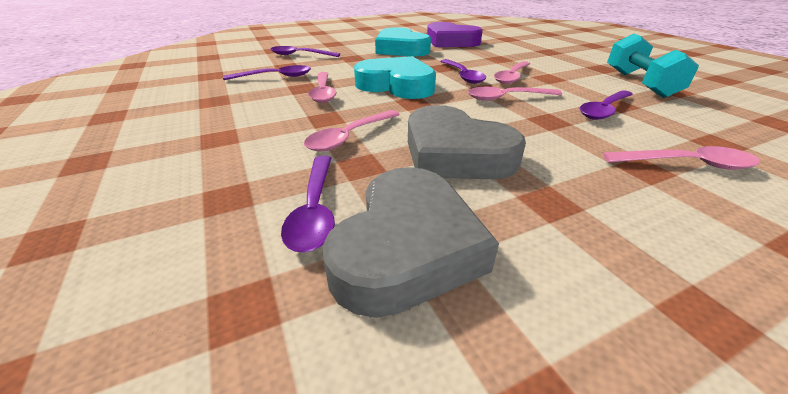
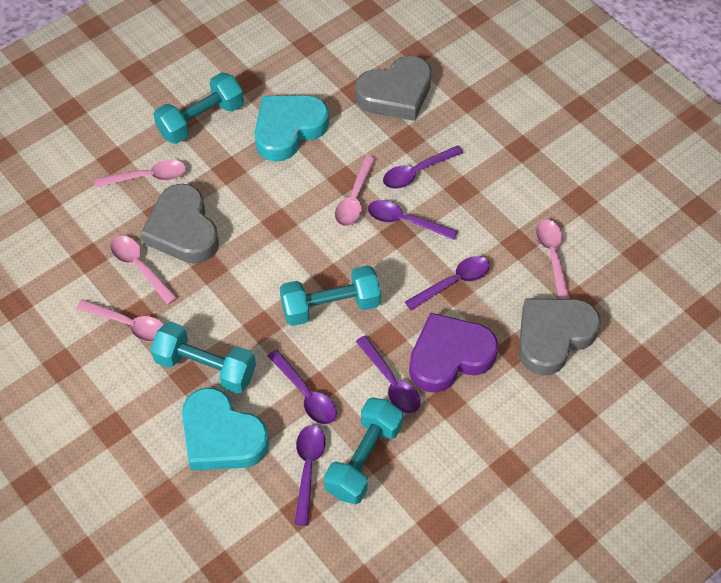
grey heart: 2 -> 3
purple spoon: 5 -> 6
turquoise dumbbell: 1 -> 4

